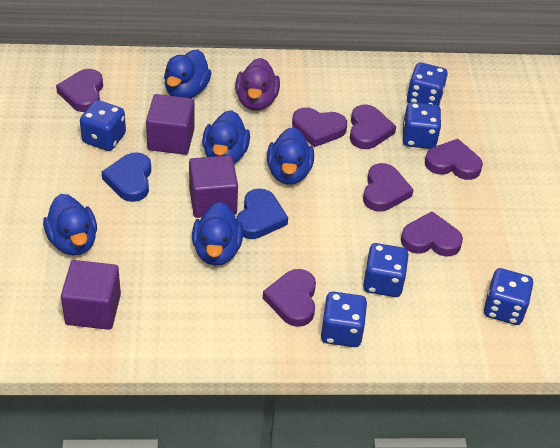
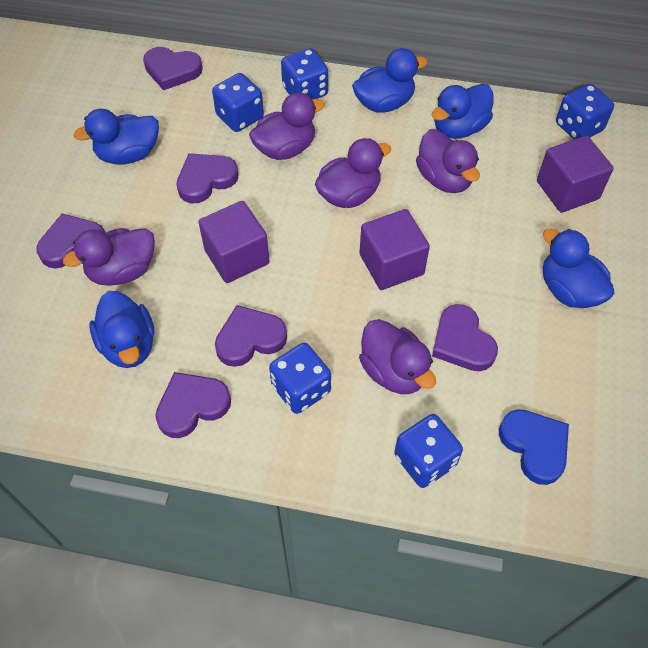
blue dice: 6 -> 5
blue heart: 2 -> 1
purple duck: 1 -> 5
purple heart: 7 -> 6

